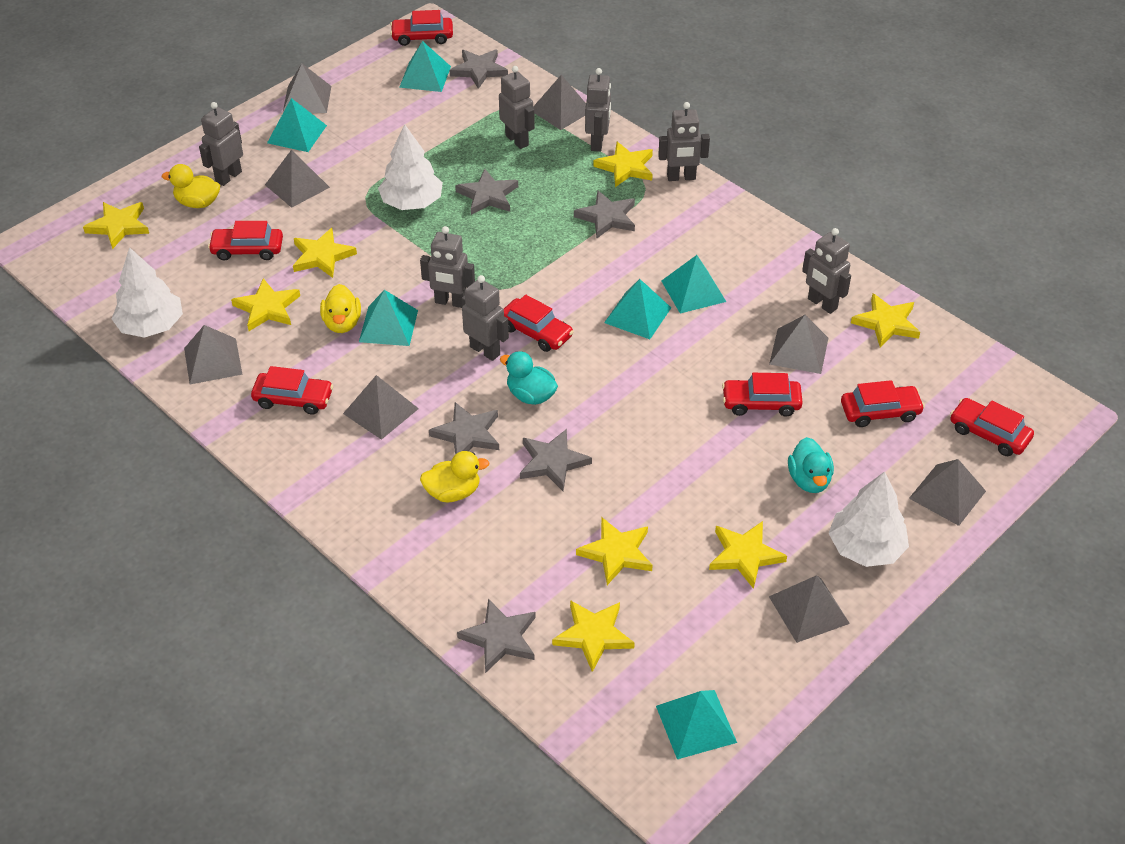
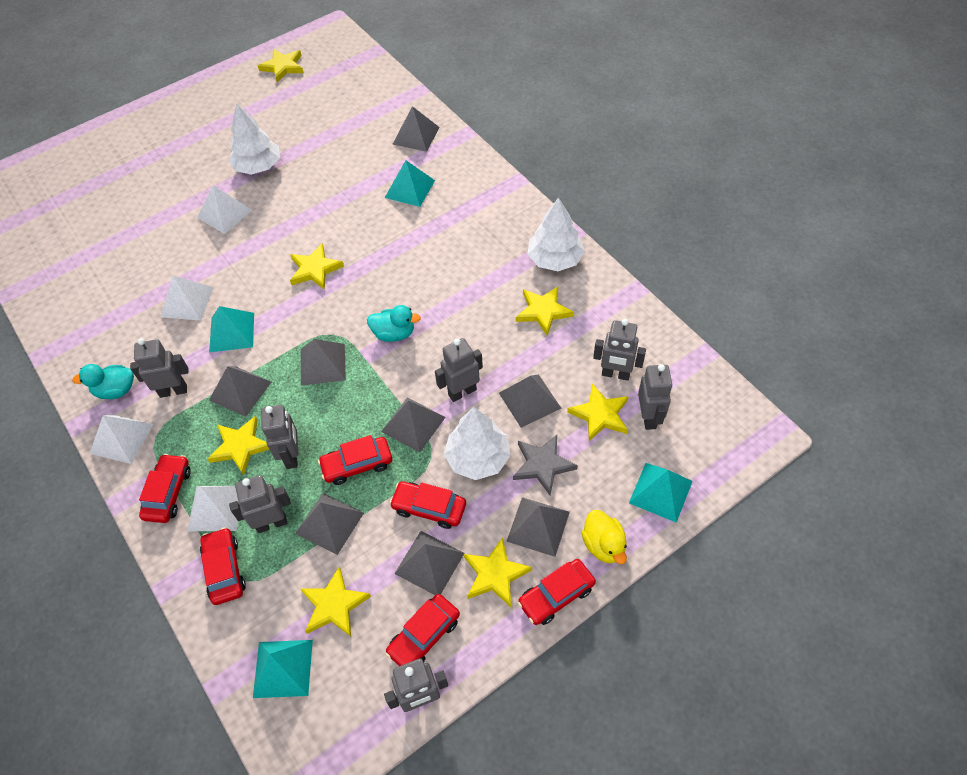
grey star: 6 -> 1
red car: 7 -> 6
turquoise pyramid: 6 -> 4
white pyramid: 0 -> 4
yellow duck: 3 -> 1
yellow star: 8 -> 7

